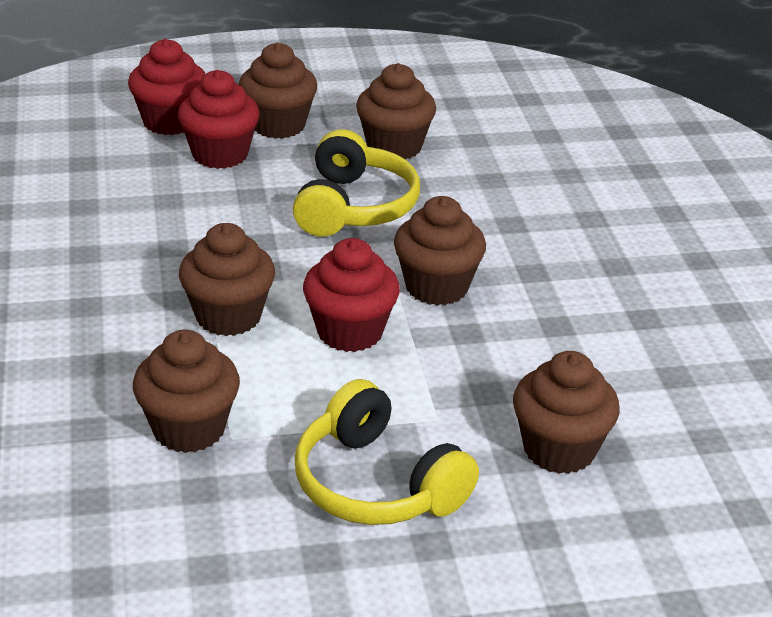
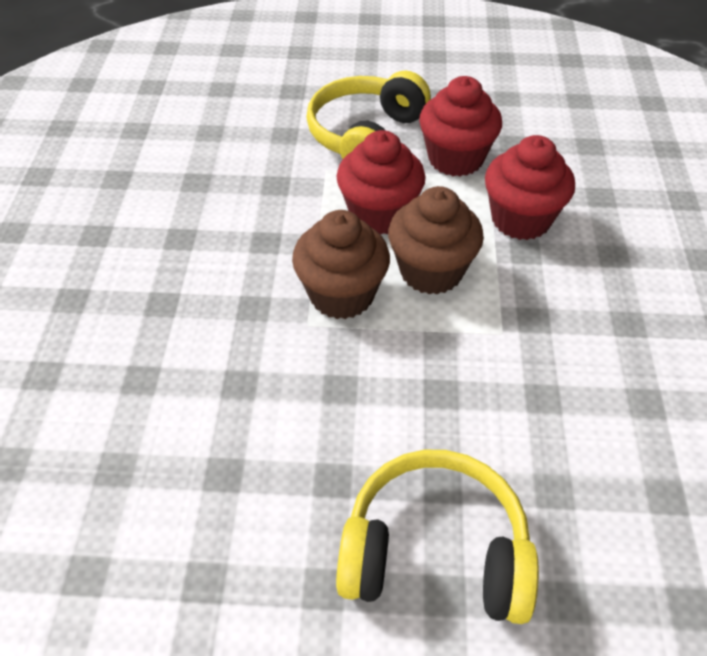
brown cupcake: 6 -> 2

